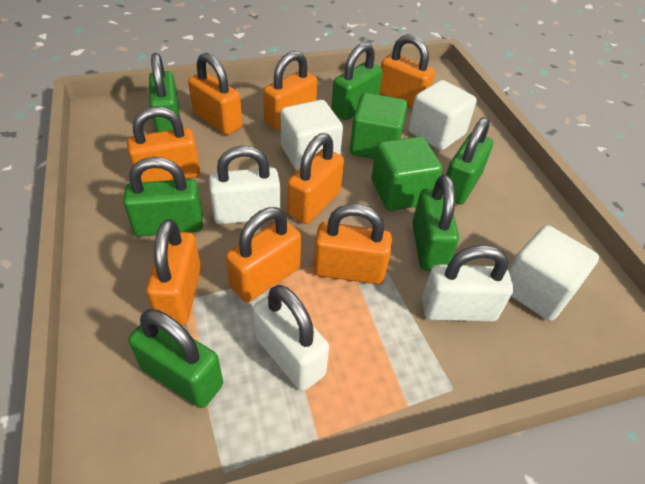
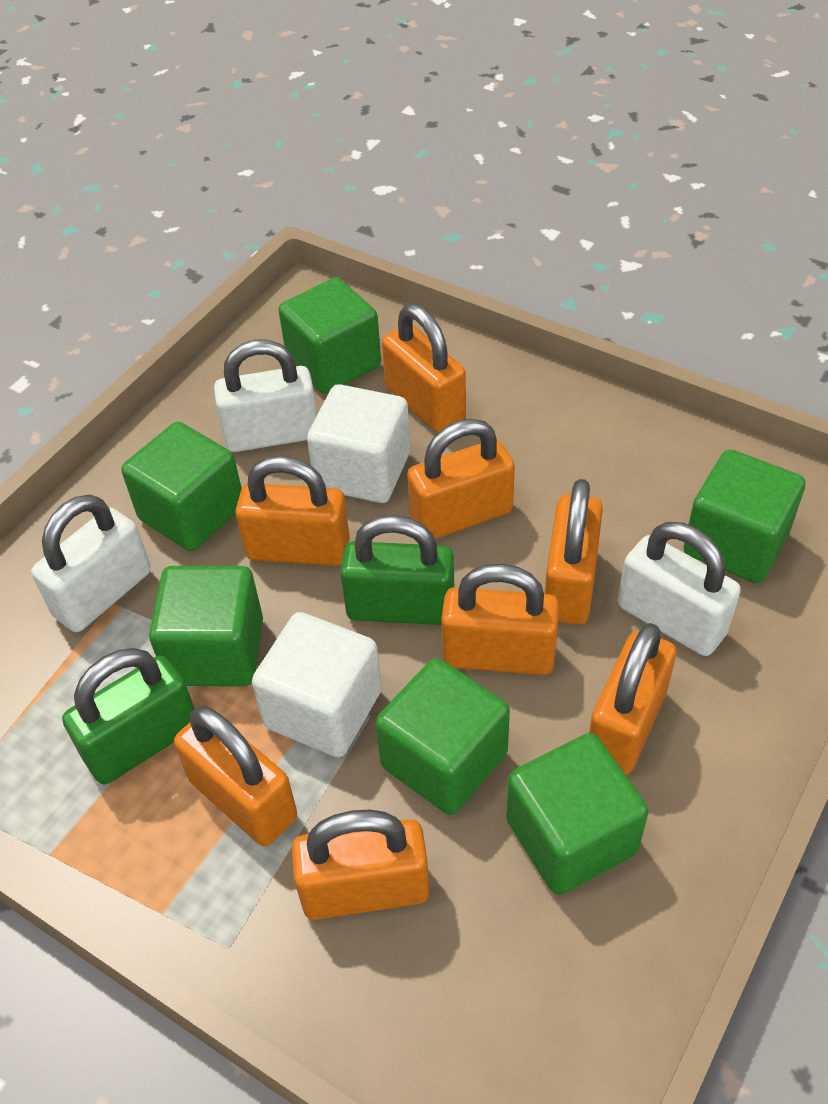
green cube: 2 -> 6
green padlock: 6 -> 2
white cube: 3 -> 2

